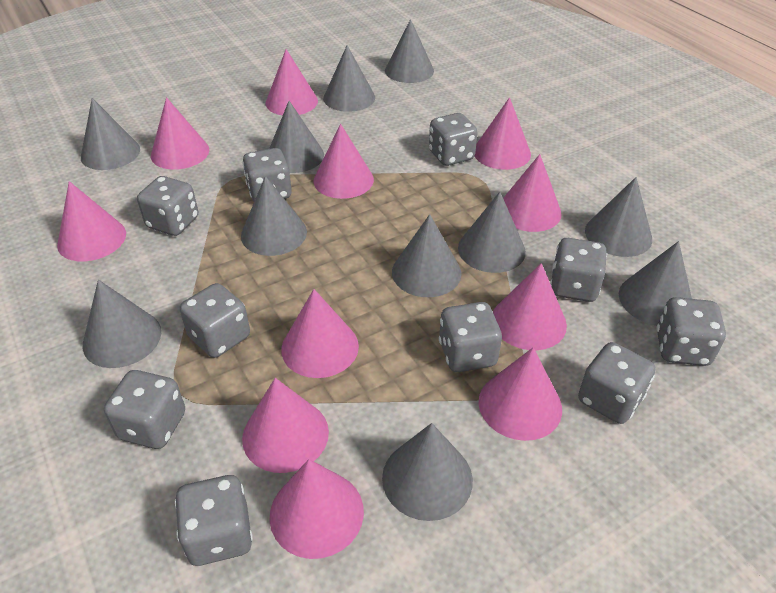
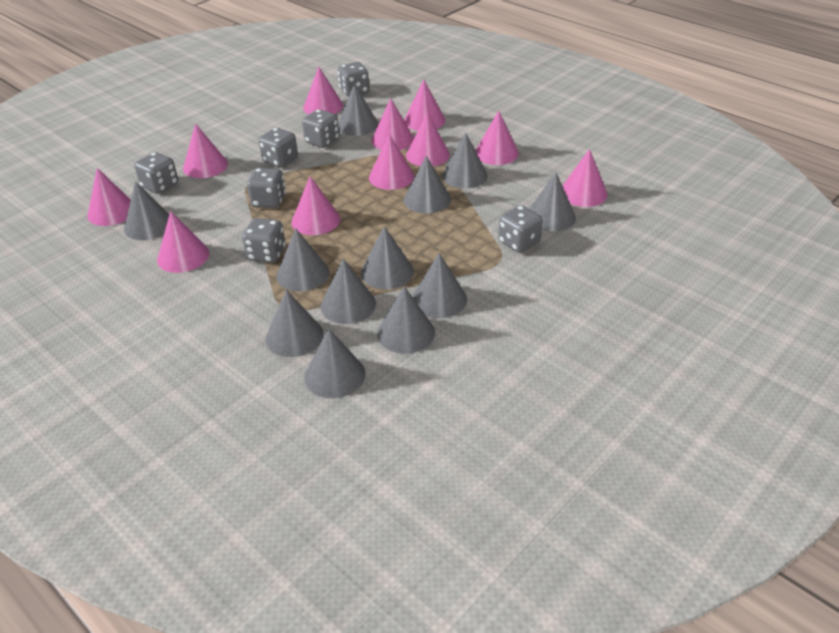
grey cone: 11 -> 12
grey dice: 10 -> 7

